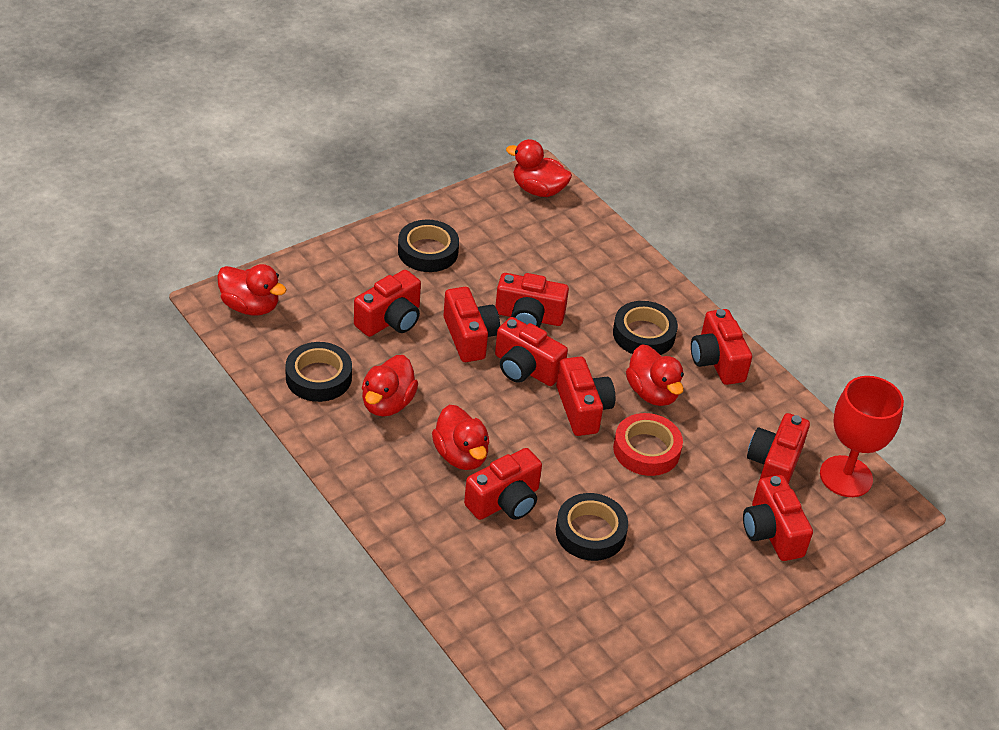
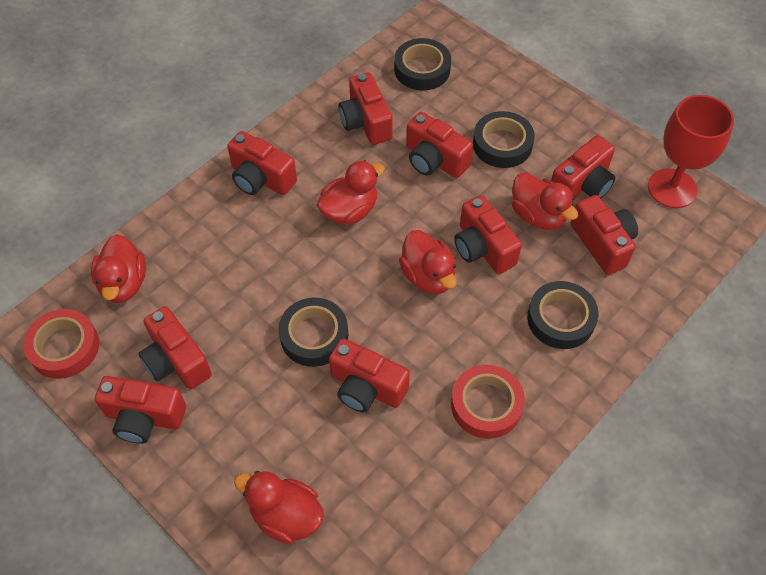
red tape: 1 -> 2

